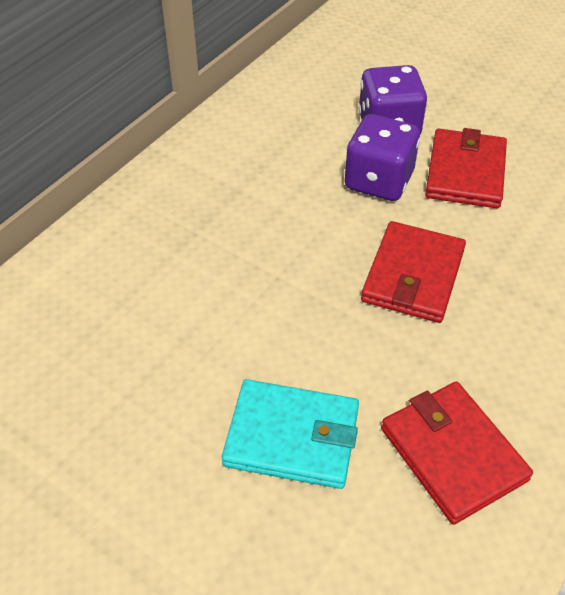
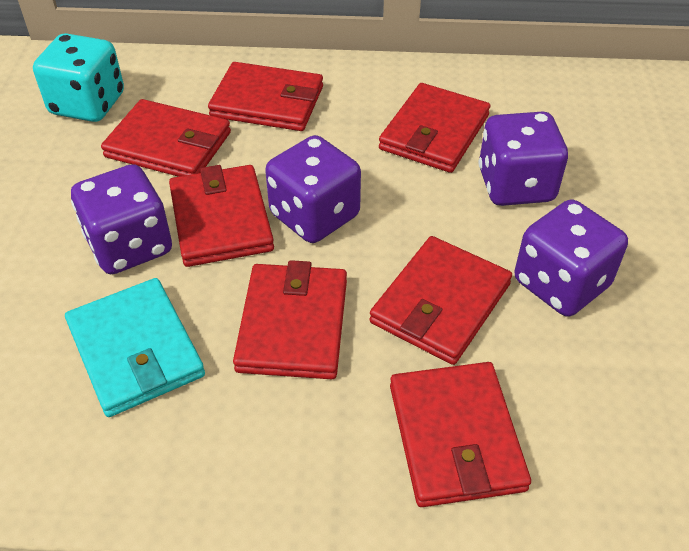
purple dice: 2 -> 4
red wallet: 3 -> 7
turquoise dice: 0 -> 1

